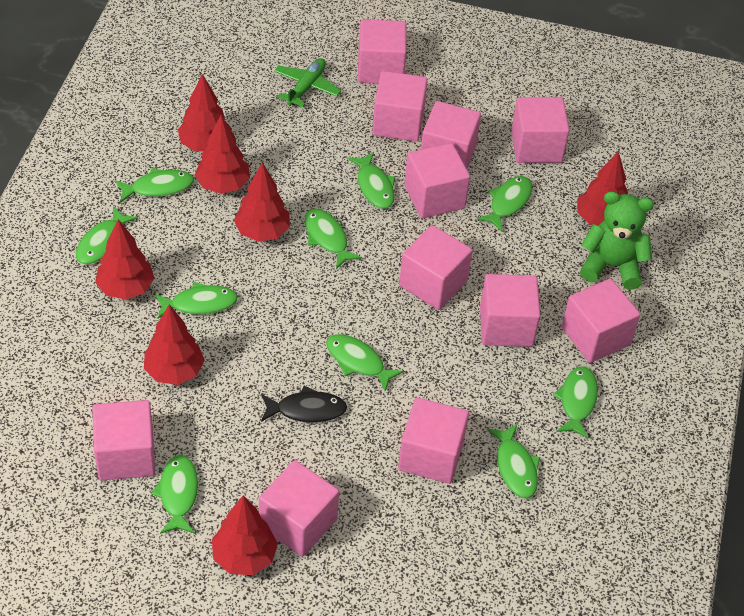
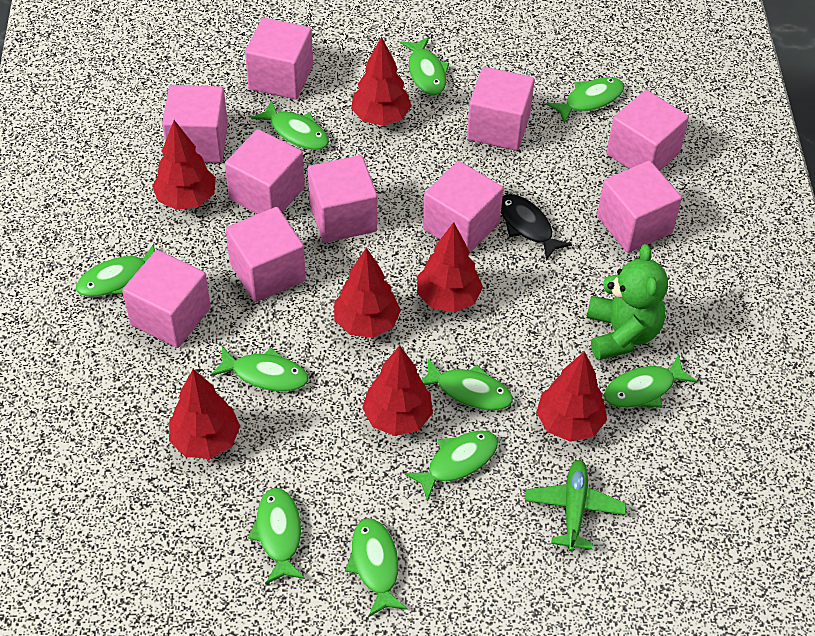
pink cube: 11 -> 10

